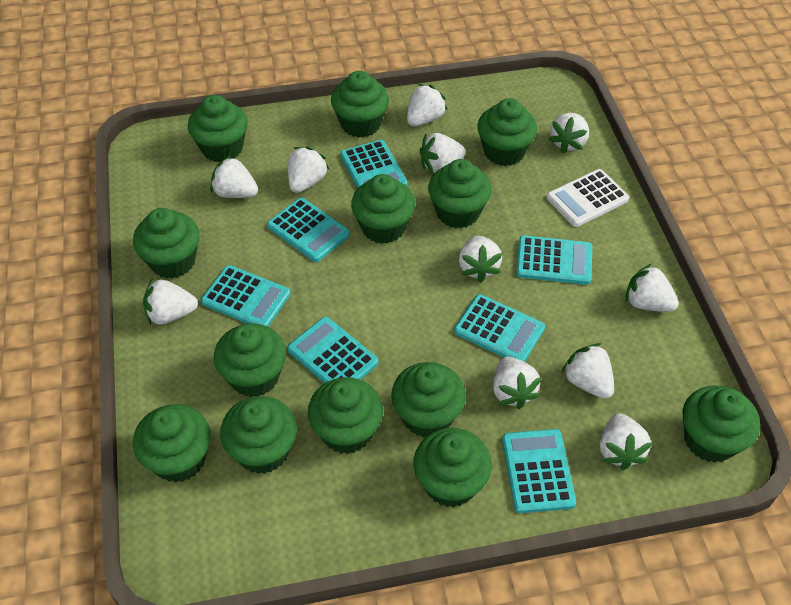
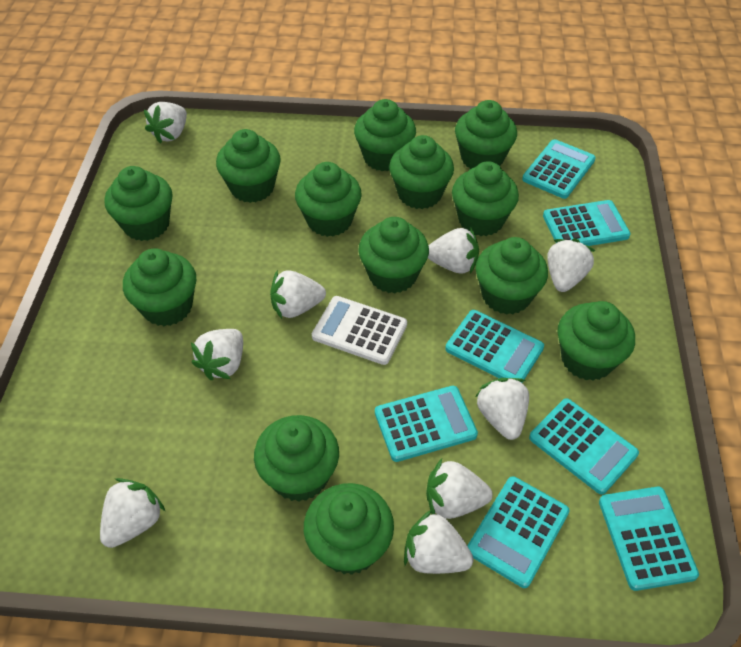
white strawberry: 11 -> 9

